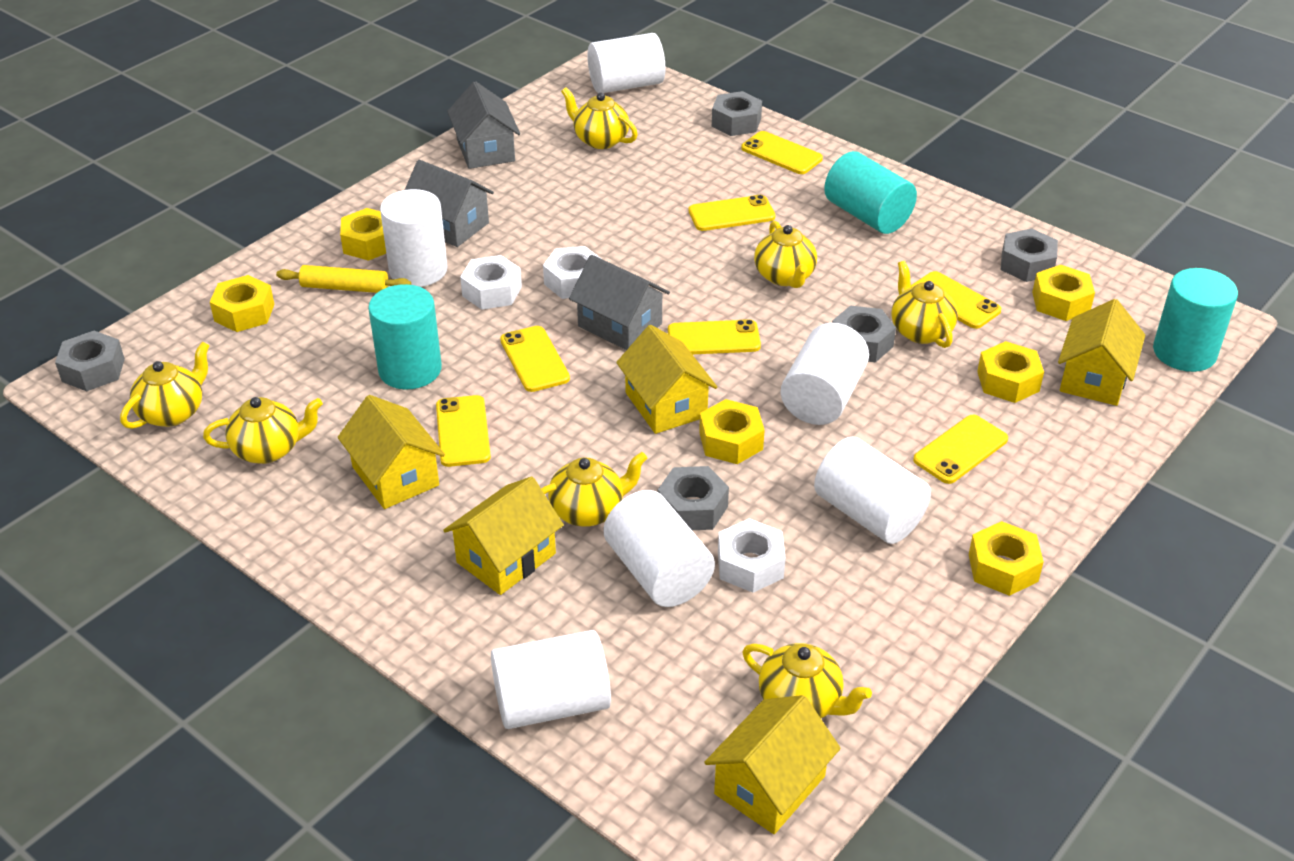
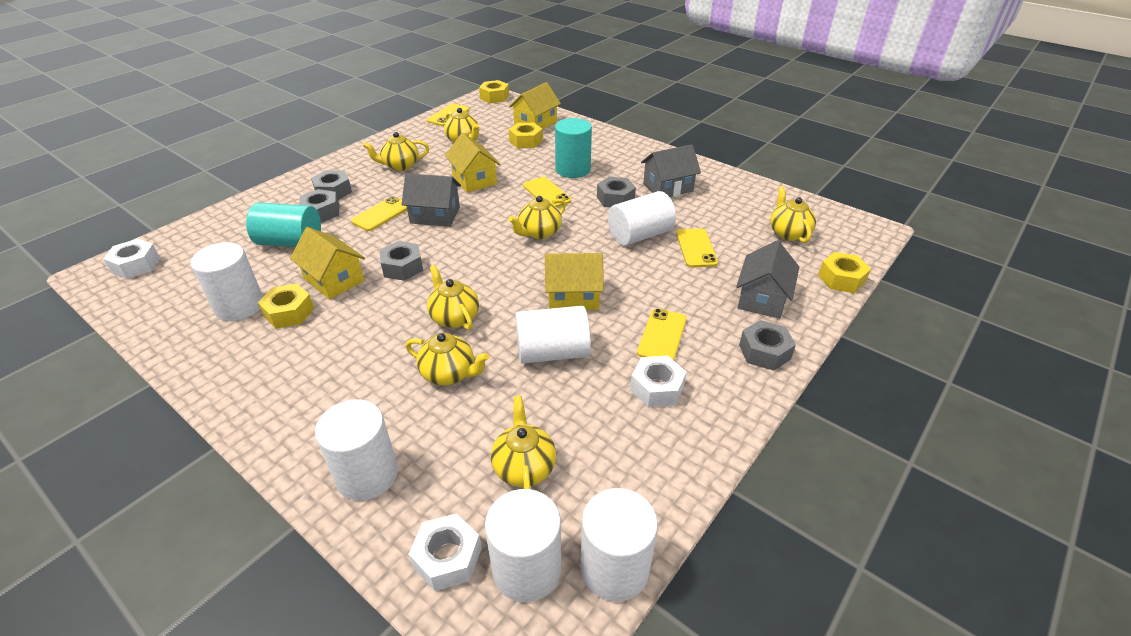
turquoise cylinder: 3 -> 2
yellow house: 5 -> 4
yellow nut: 6 -> 4
yellow phone: 7 -> 5
yellow rolling pin: 1 -> 0

